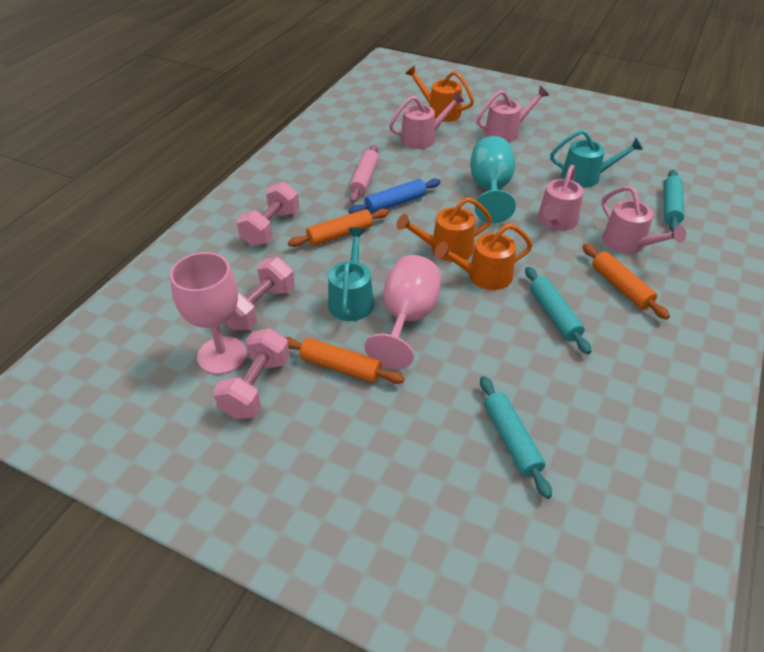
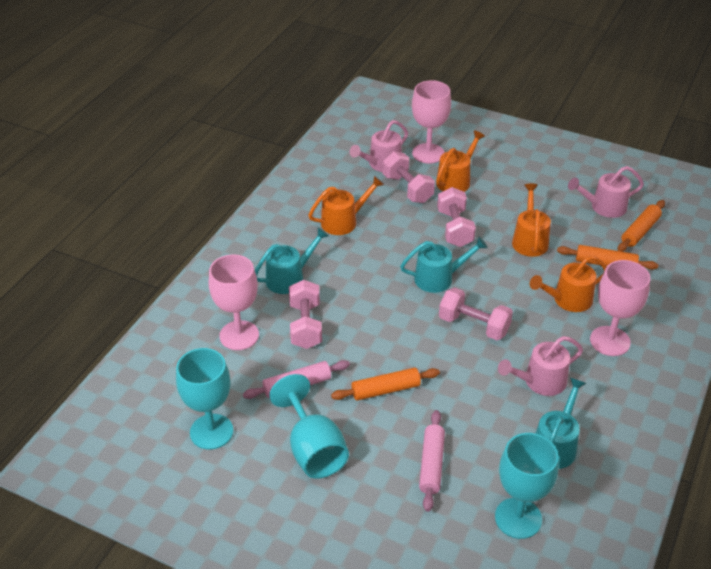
blue rolling pin: 1 -> 0
orange watering can: 3 -> 4
pink dumbbell: 3 -> 4
pink goblet: 2 -> 3
pink rolling pin: 1 -> 2
pink watering can: 4 -> 3
turquoise goblet: 1 -> 3
turquoise rolling pin: 3 -> 0
turquoise watering can: 2 -> 3

